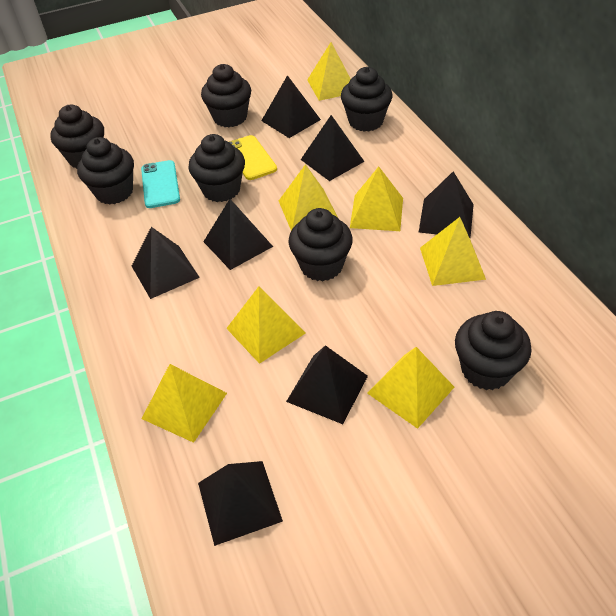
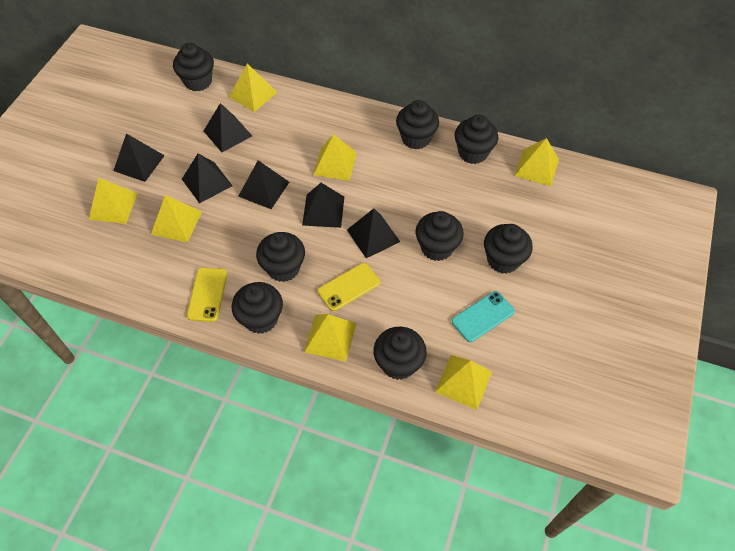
black cupcake: 7 -> 8
black pyramid: 7 -> 6
yellow phone: 1 -> 2

